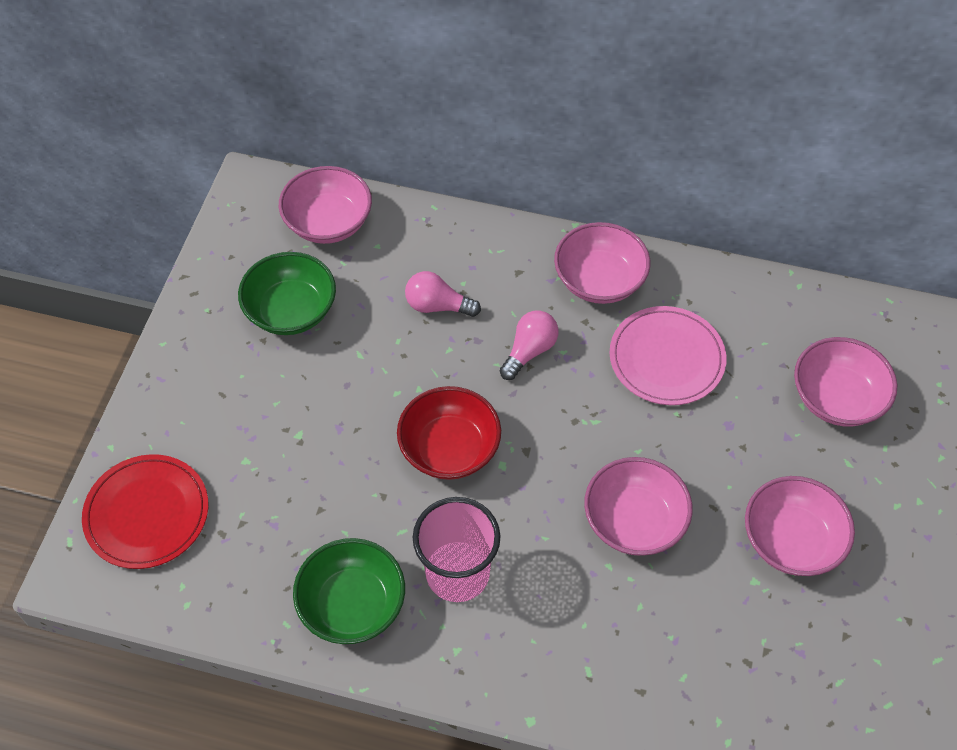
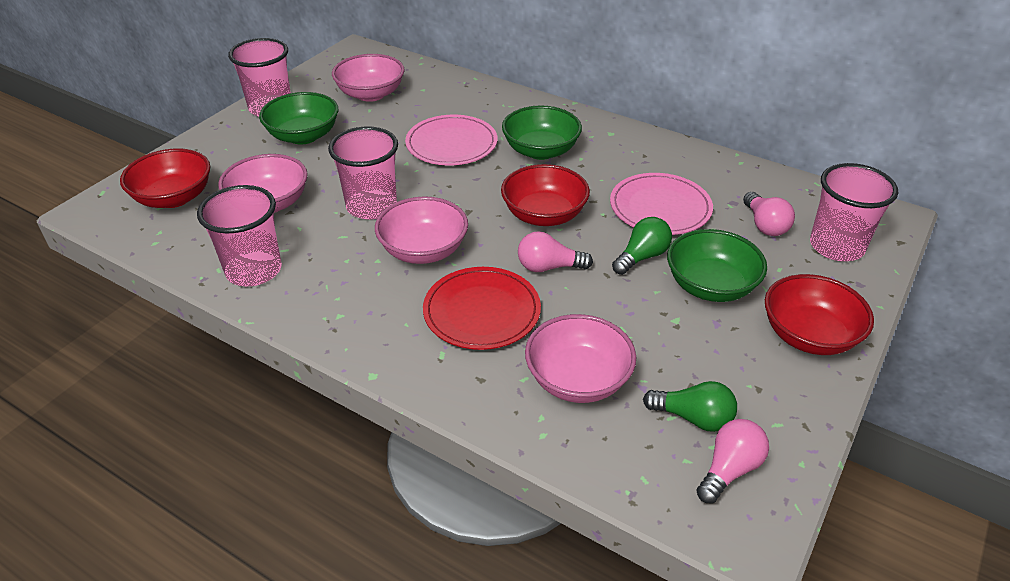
green bowl: 2 -> 3
green light bulb: 0 -> 2
pink bowl: 5 -> 4
pink cup: 1 -> 4
pink light bulb: 2 -> 3
pink plate: 1 -> 2
red bowl: 1 -> 3

